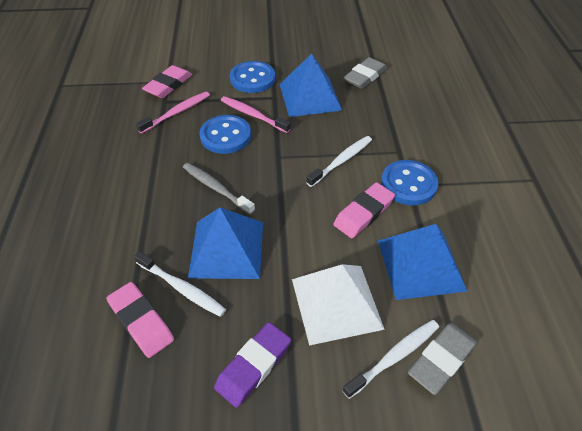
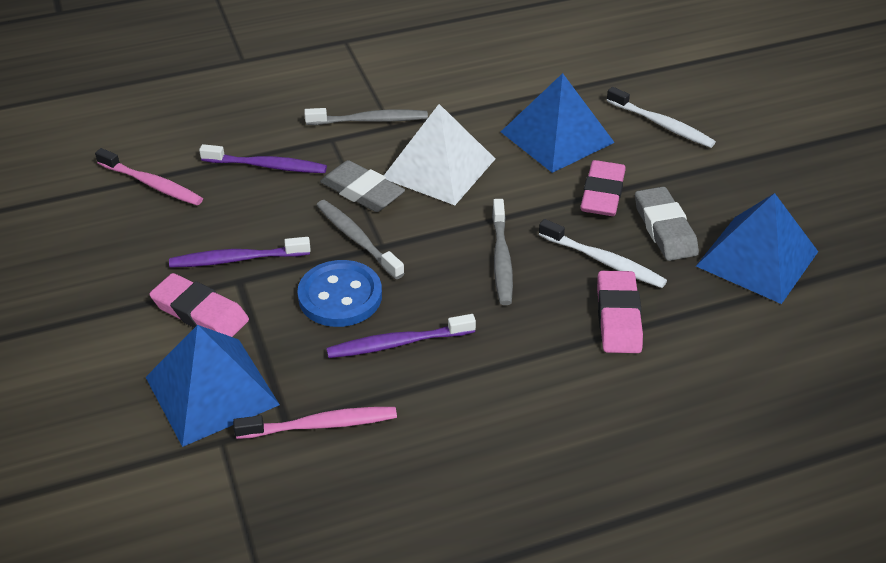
blue button: 3 -> 1
grey toothbrush: 1 -> 3
purple eraser: 1 -> 0
purple toothbrush: 0 -> 3
white toothbrush: 3 -> 2

